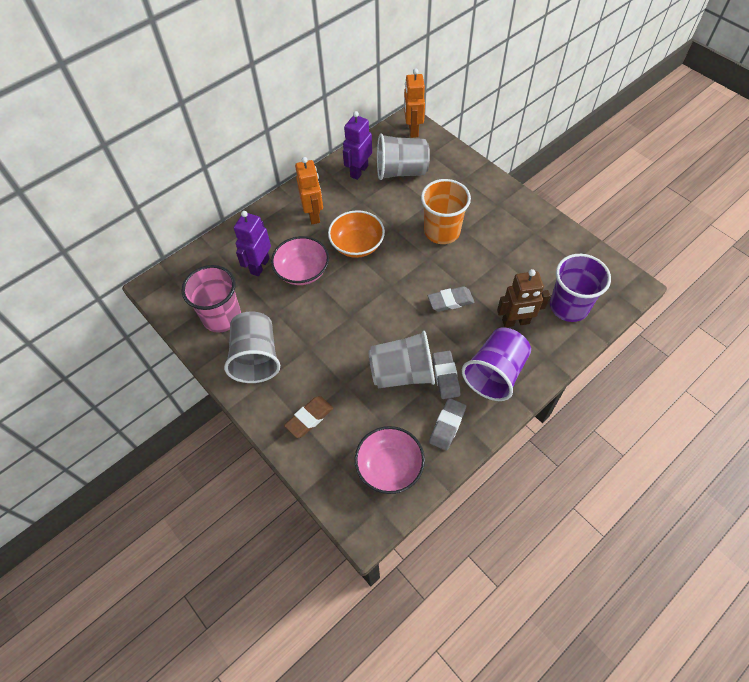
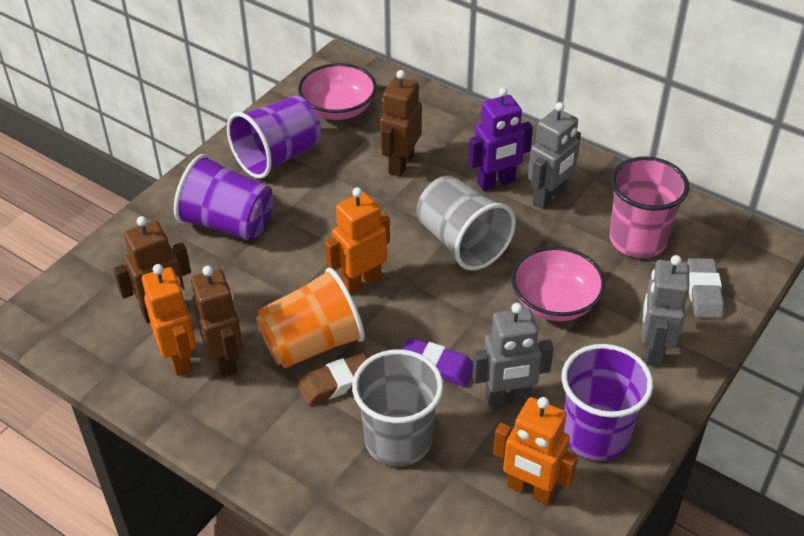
brown robot: 1 -> 3
grey cup: 3 -> 2
grey eraser: 3 -> 1
grey robot: 0 -> 3
orange bowl: 1 -> 0
orange robot: 2 -> 3
purple cup: 2 -> 3
purple eraser: 0 -> 1
purple robot: 2 -> 1

